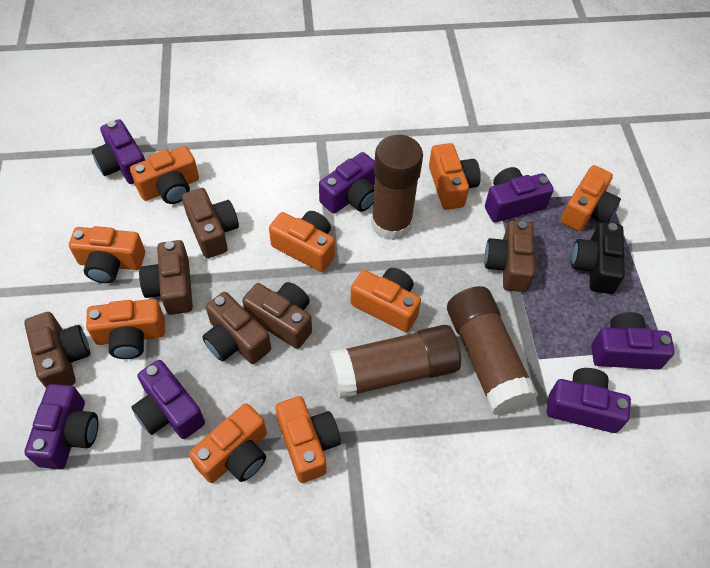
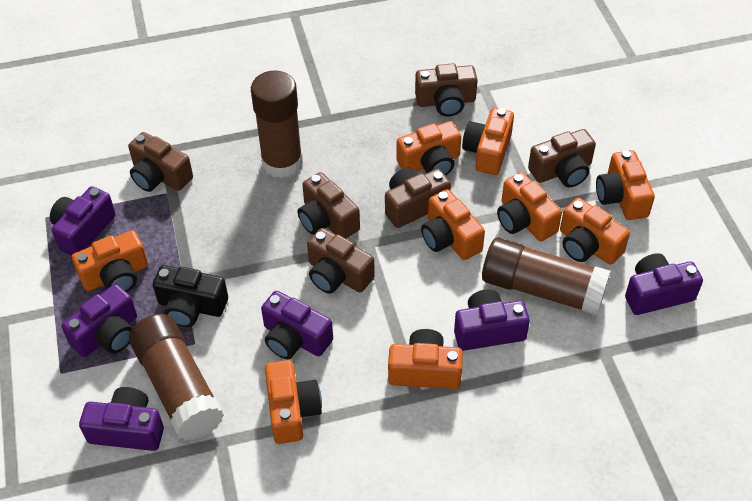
purple camera: 7 -> 6

